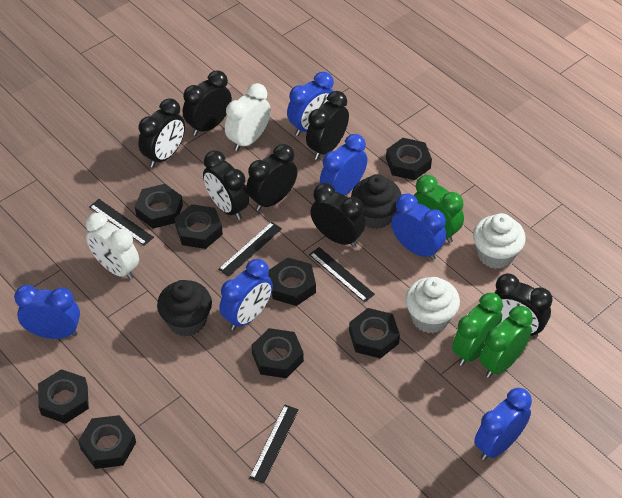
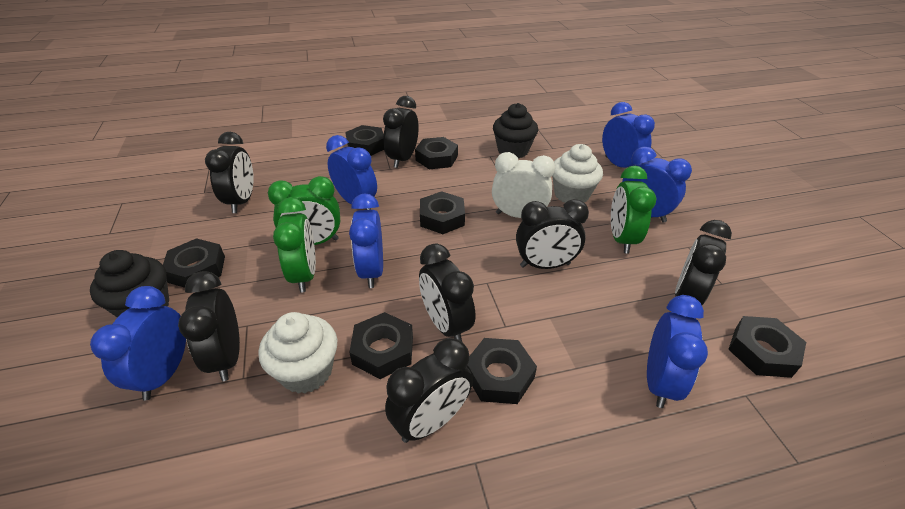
black nut: 8 -> 7
black ruler: 4 -> 0
white clock: 2 -> 1

